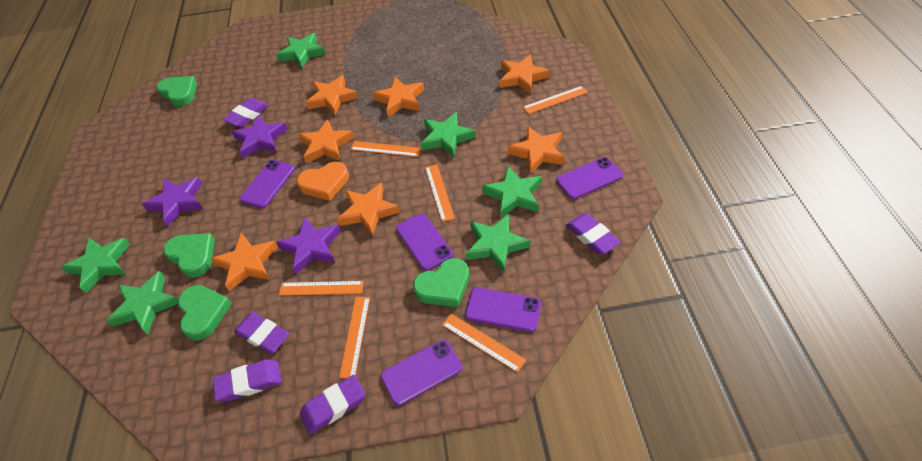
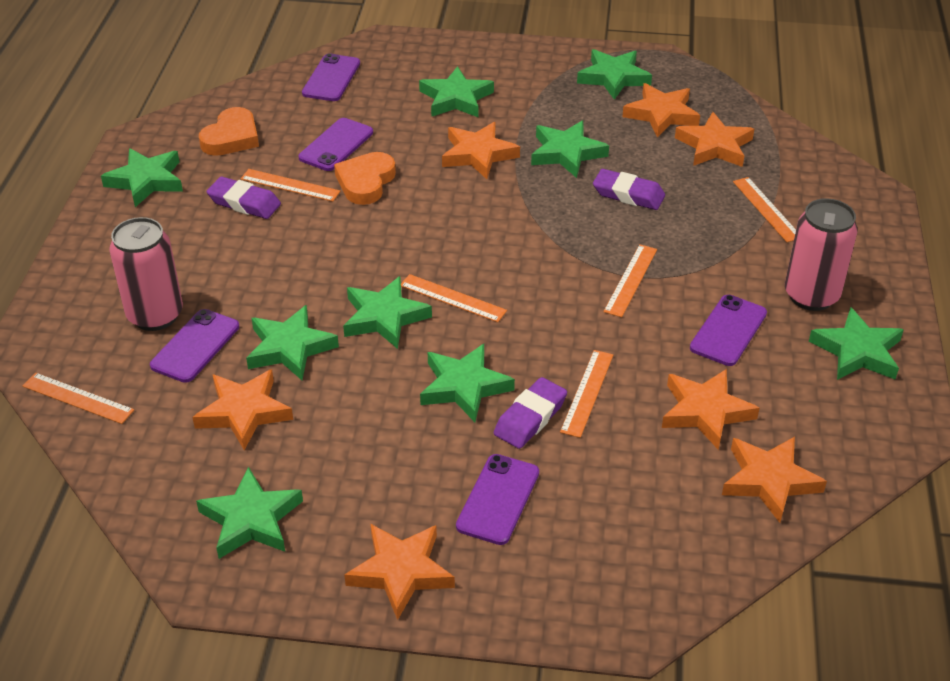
green heart: 4 -> 0
green star: 6 -> 9
orange heart: 1 -> 2
pink can: 0 -> 2
purple eraser: 5 -> 3
purple star: 3 -> 0

